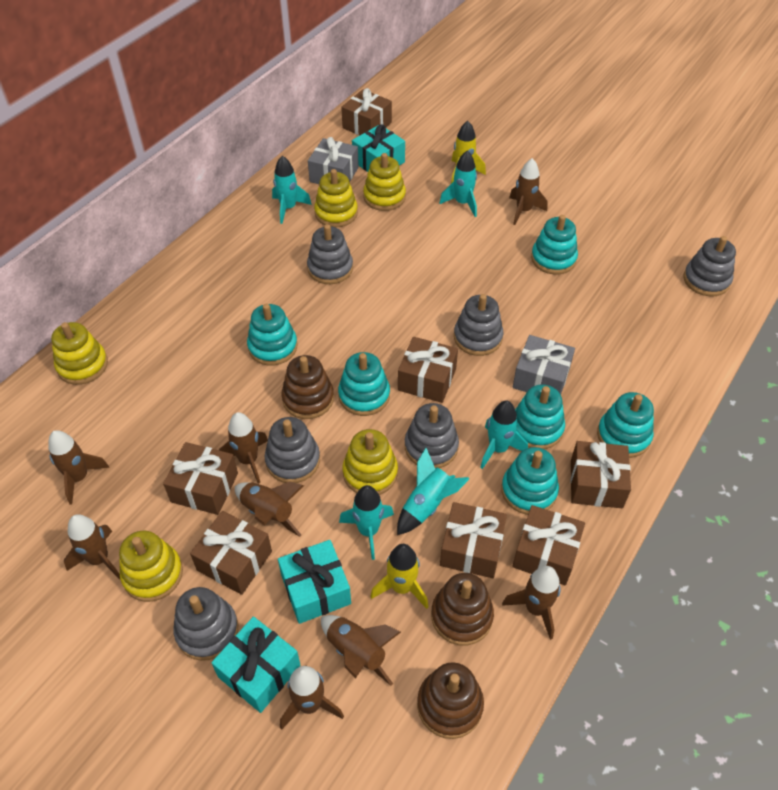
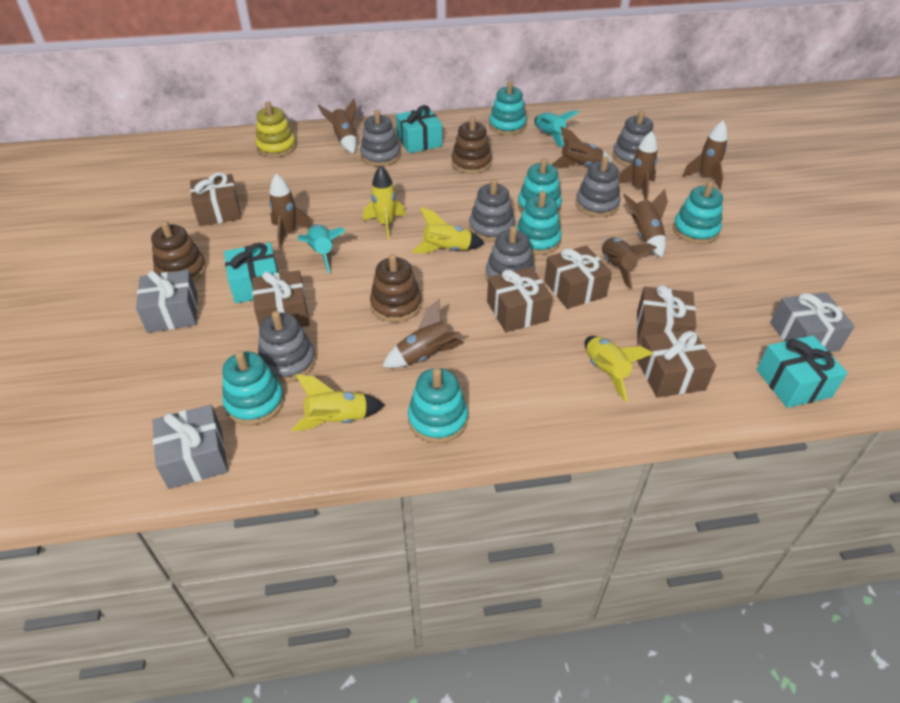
brown gift: 7 -> 6
grey gift: 2 -> 3
turquoise rocket: 5 -> 2
yellow rocket: 2 -> 4
yellow stacking toy: 5 -> 1

